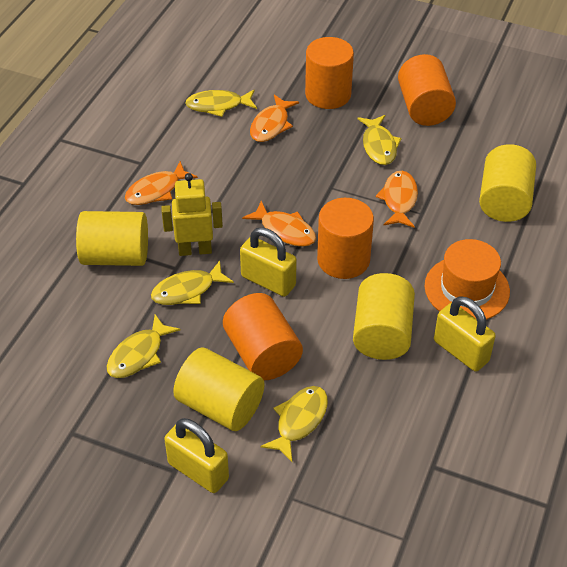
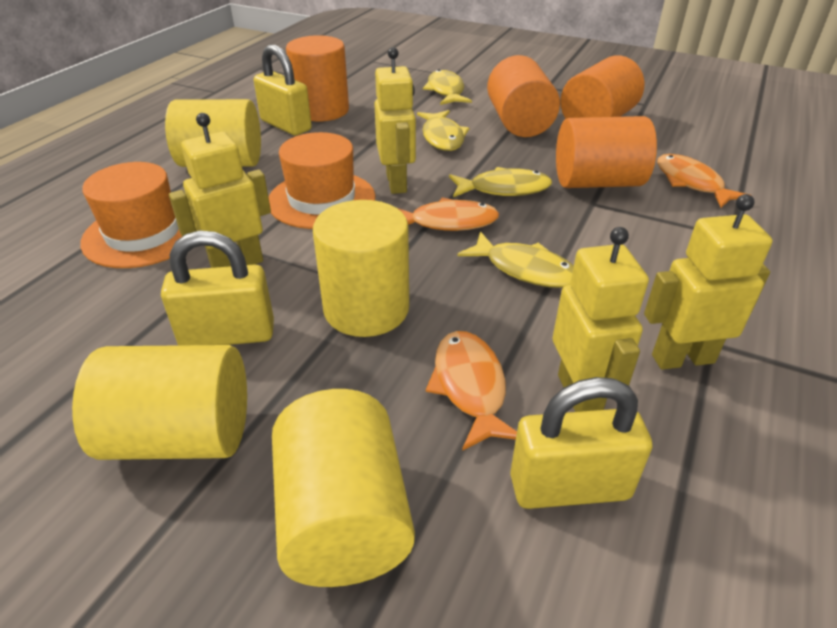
orange fish: 4 -> 3
orange hat: 1 -> 2
yellow fish: 5 -> 4
yellow robot: 1 -> 4

